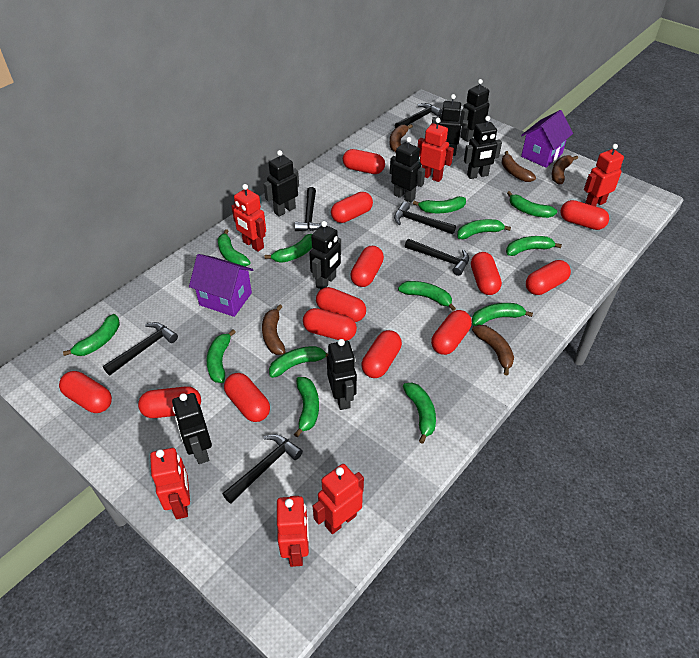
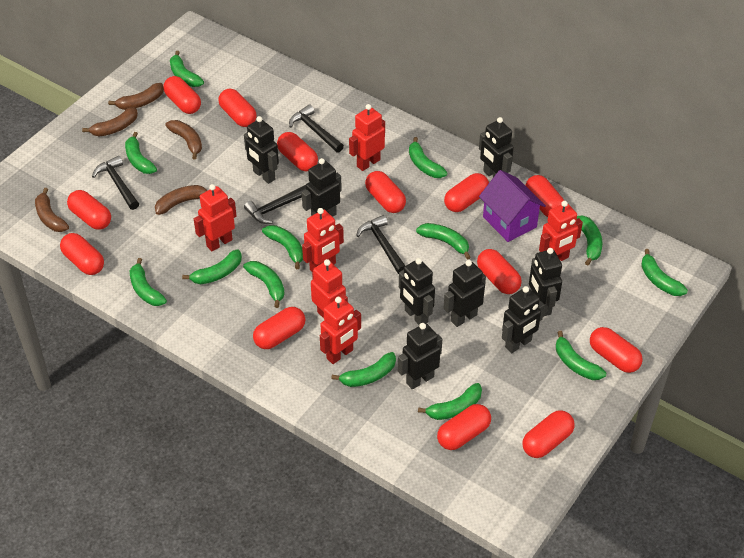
black hammer: 6 -> 4
purple house: 2 -> 1

